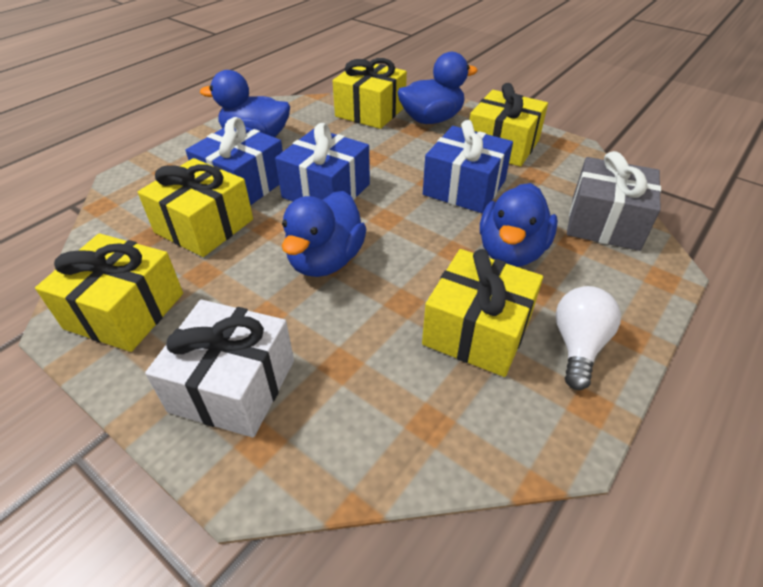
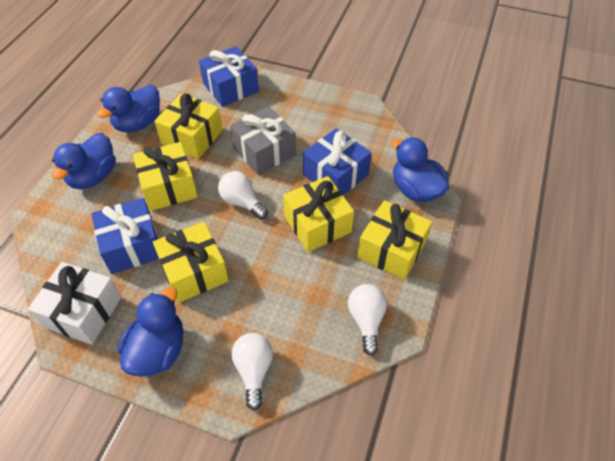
white light bulb: 1 -> 3

